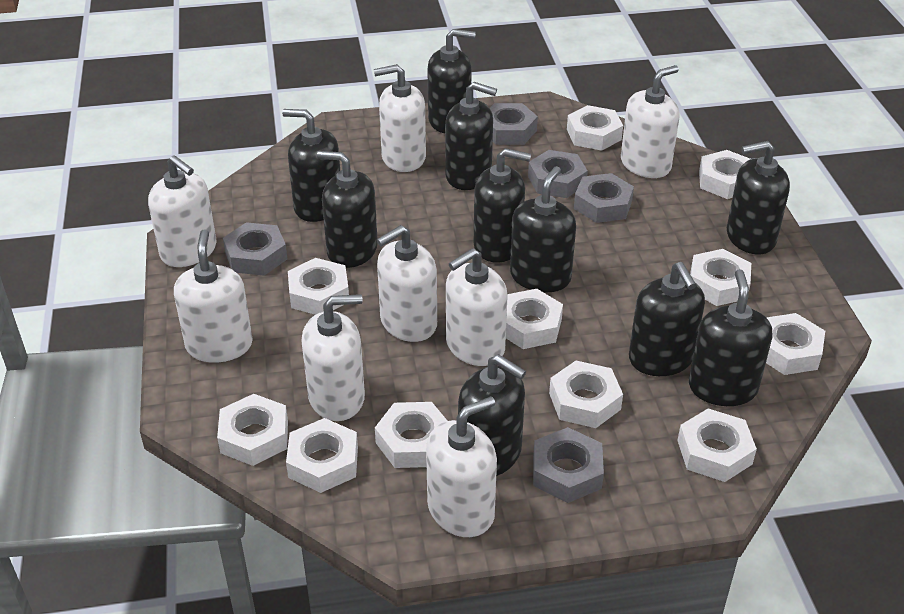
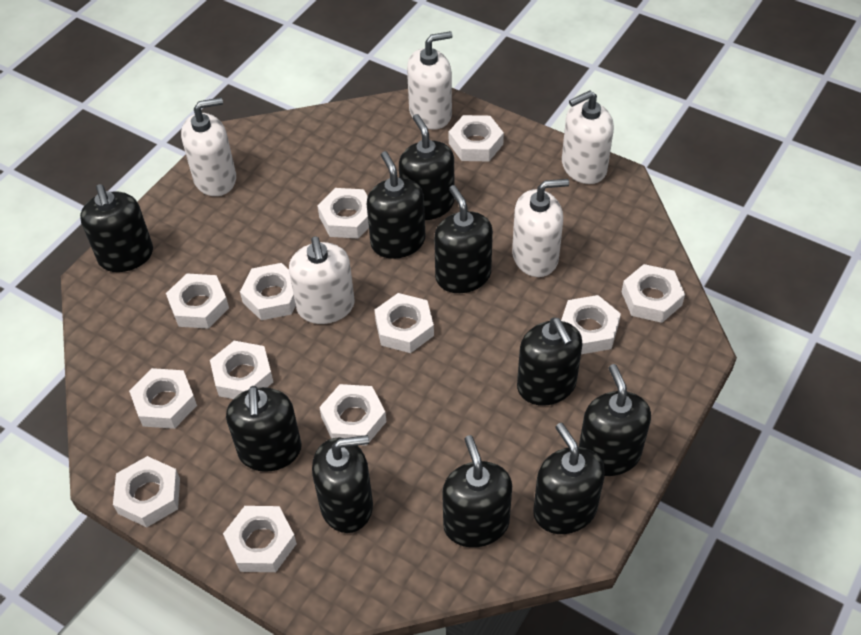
grey nut: 5 -> 0
white nut: 11 -> 12
white soap dispenser: 8 -> 5

